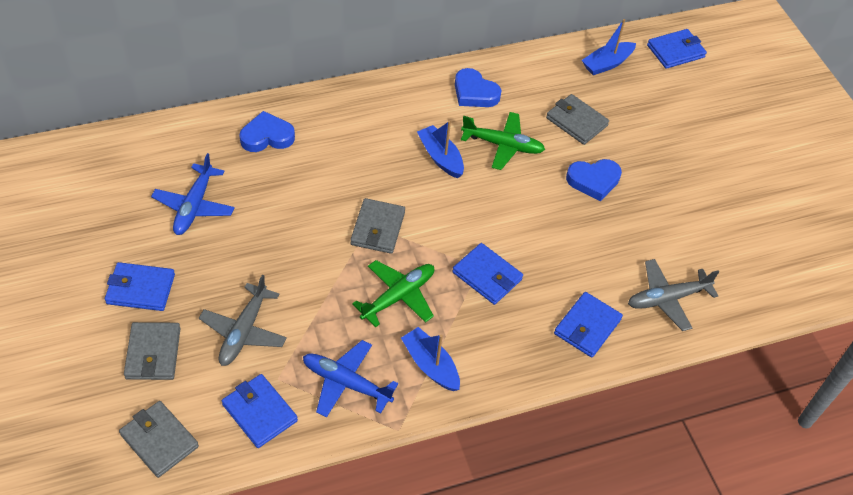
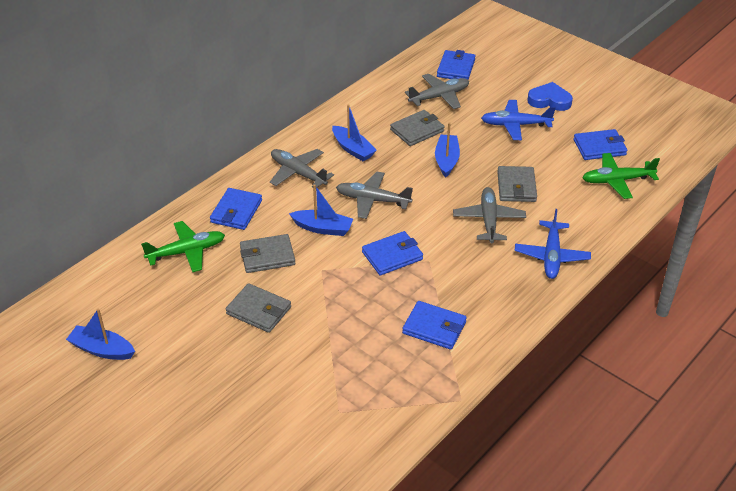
blue boat: 3 -> 4
blue heart: 3 -> 1
grey plane: 2 -> 4

